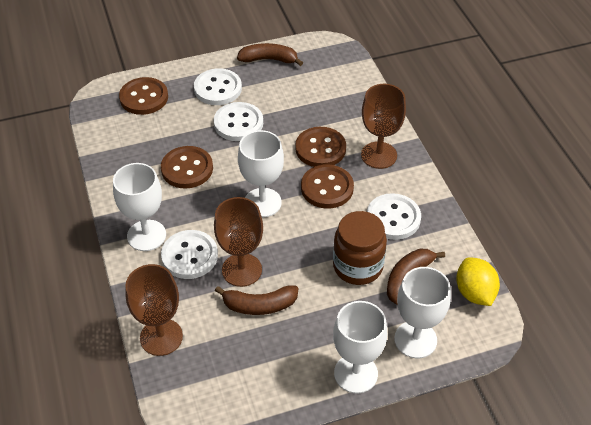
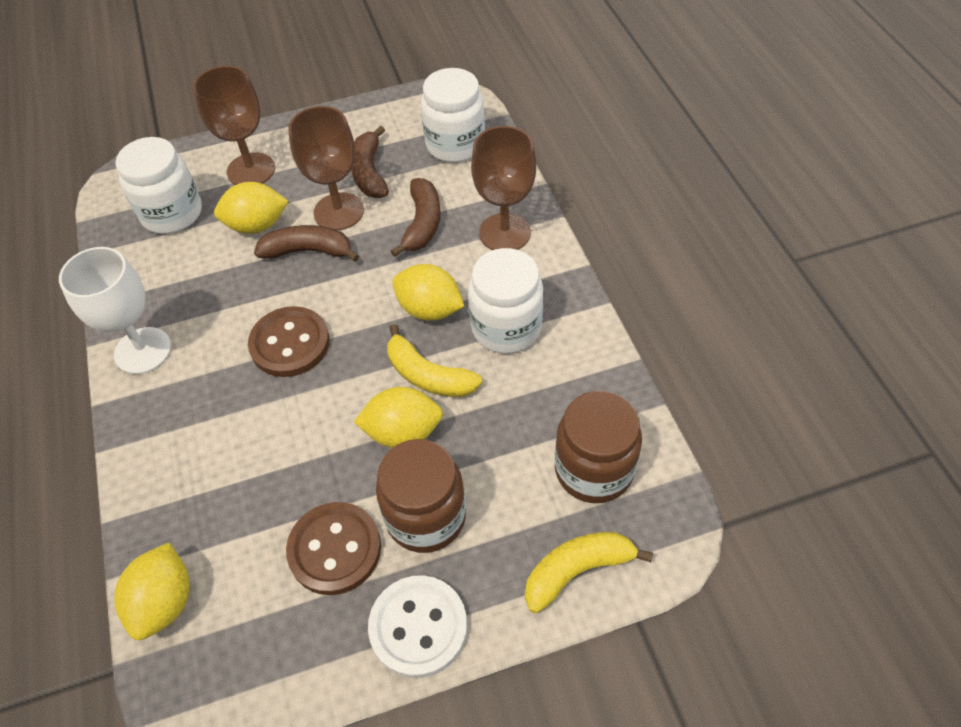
brown button: 4 -> 2
brown jar: 1 -> 2
white button: 4 -> 1
white goblet: 4 -> 1
white jar: 0 -> 3
yellow banana: 0 -> 2
yellow lemon: 1 -> 4

